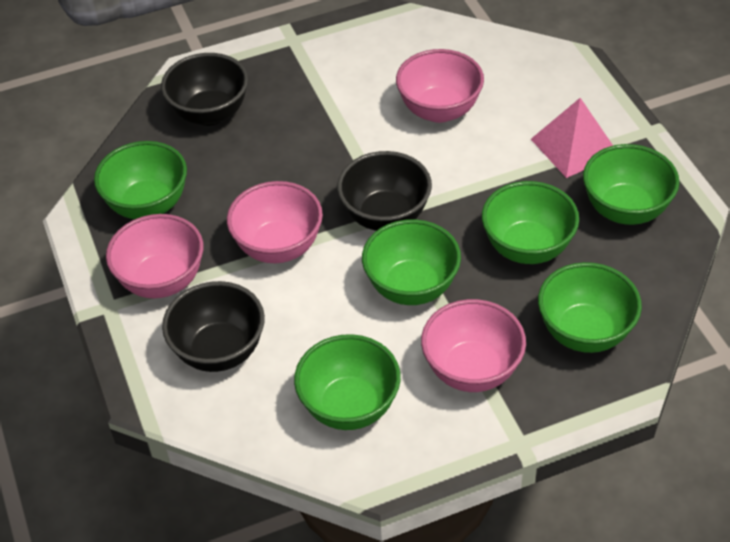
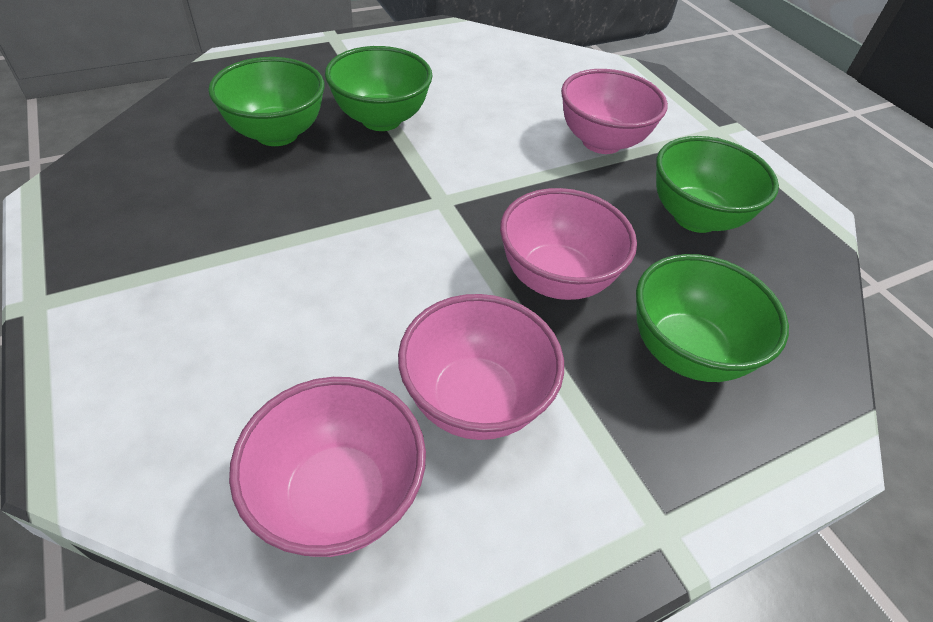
black bowl: 3 -> 0
green bowl: 6 -> 4
pink pyramid: 1 -> 0

